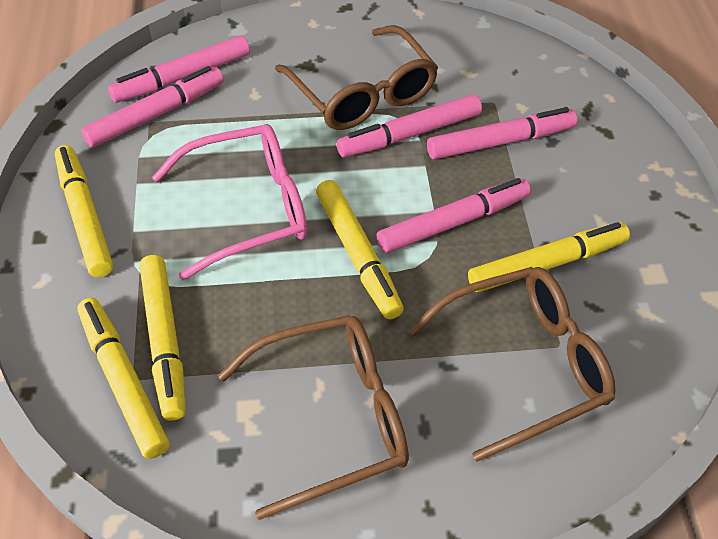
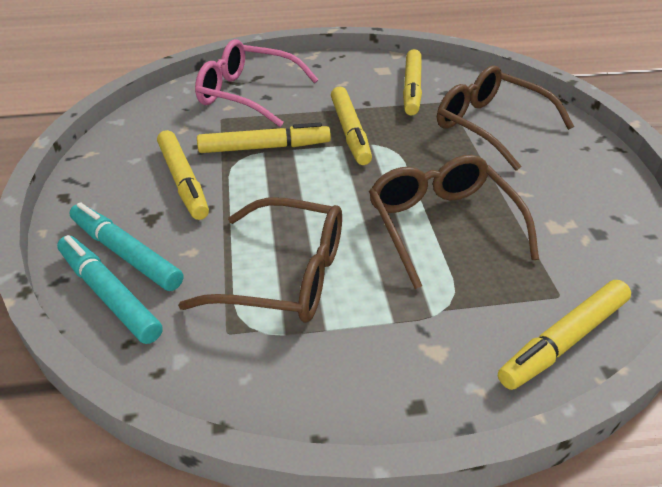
pink marker: 5 -> 0
turquoise marker: 0 -> 2

